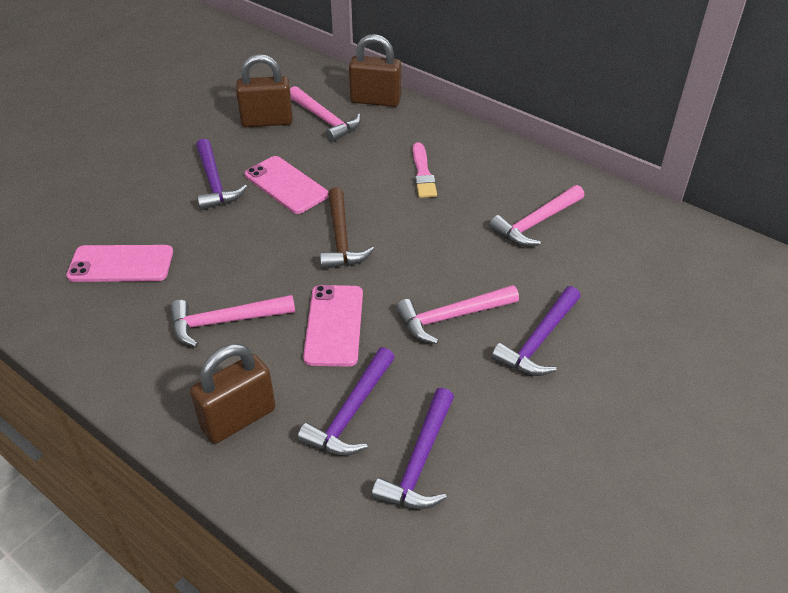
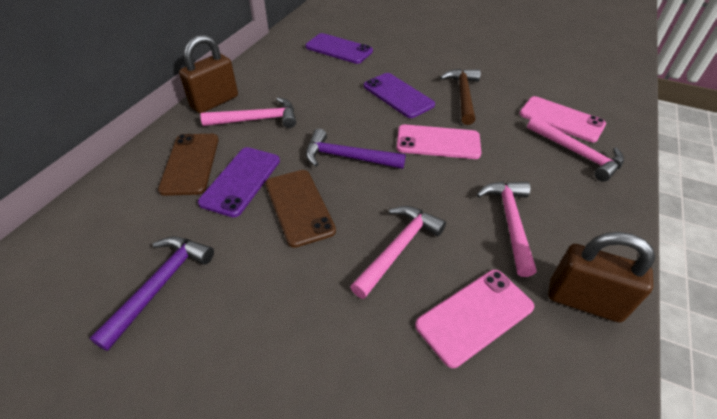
brown padlock: 3 -> 2
brown phone: 0 -> 2
pink brush: 1 -> 0
purple hammer: 4 -> 2
purple phone: 0 -> 3

